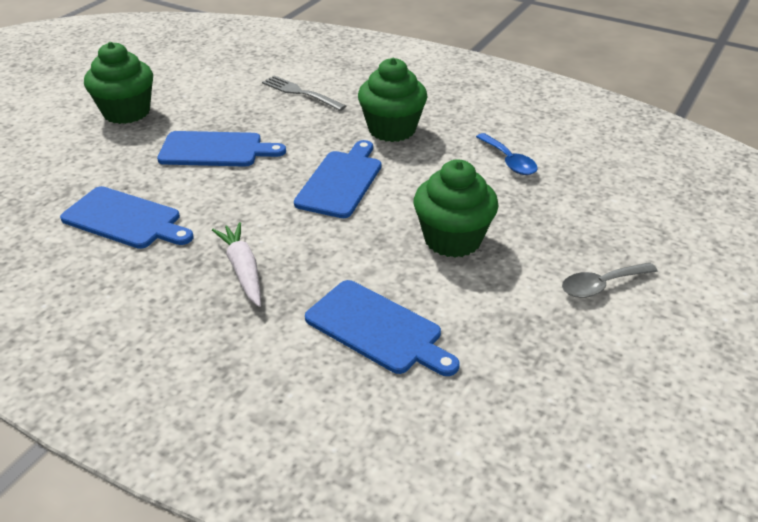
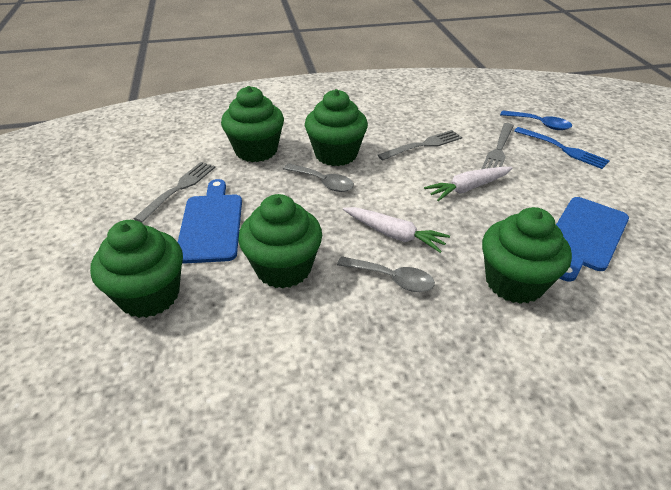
blue cutting board: 4 -> 2
blue fork: 0 -> 1
green cupcake: 3 -> 5
grey fork: 1 -> 3
grey spoon: 1 -> 2
white carrot: 1 -> 2

